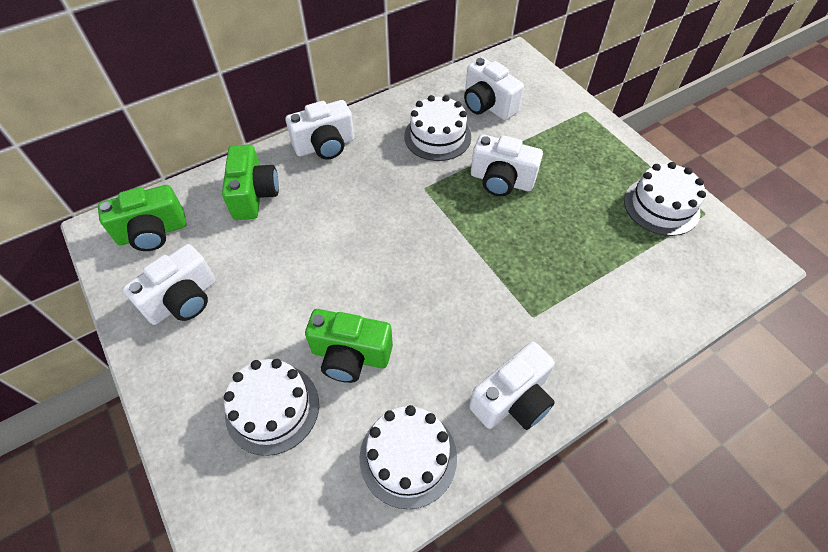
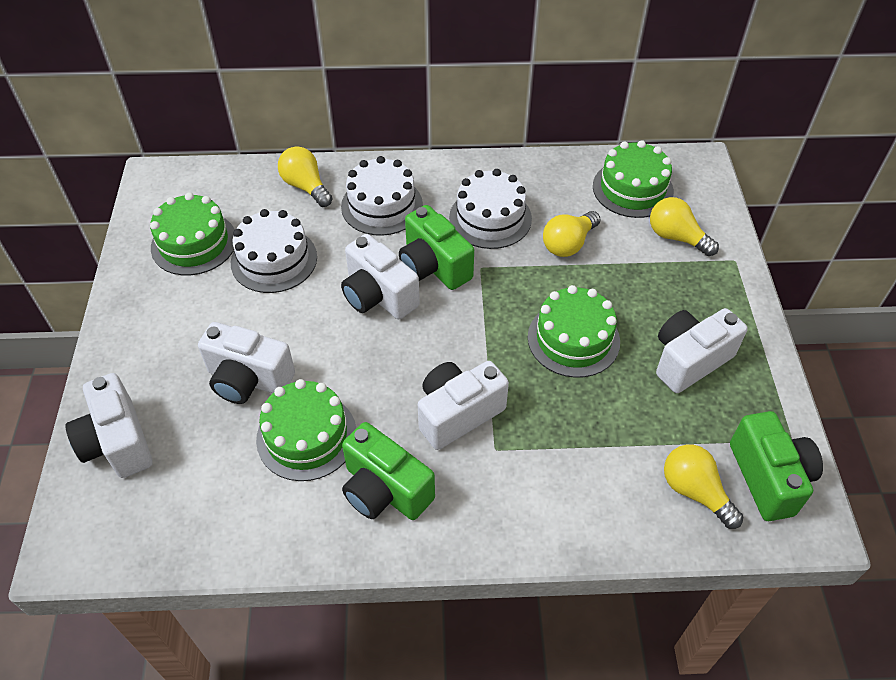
green cake: 0 -> 4
white cake: 4 -> 3
yellow light bulb: 0 -> 4

